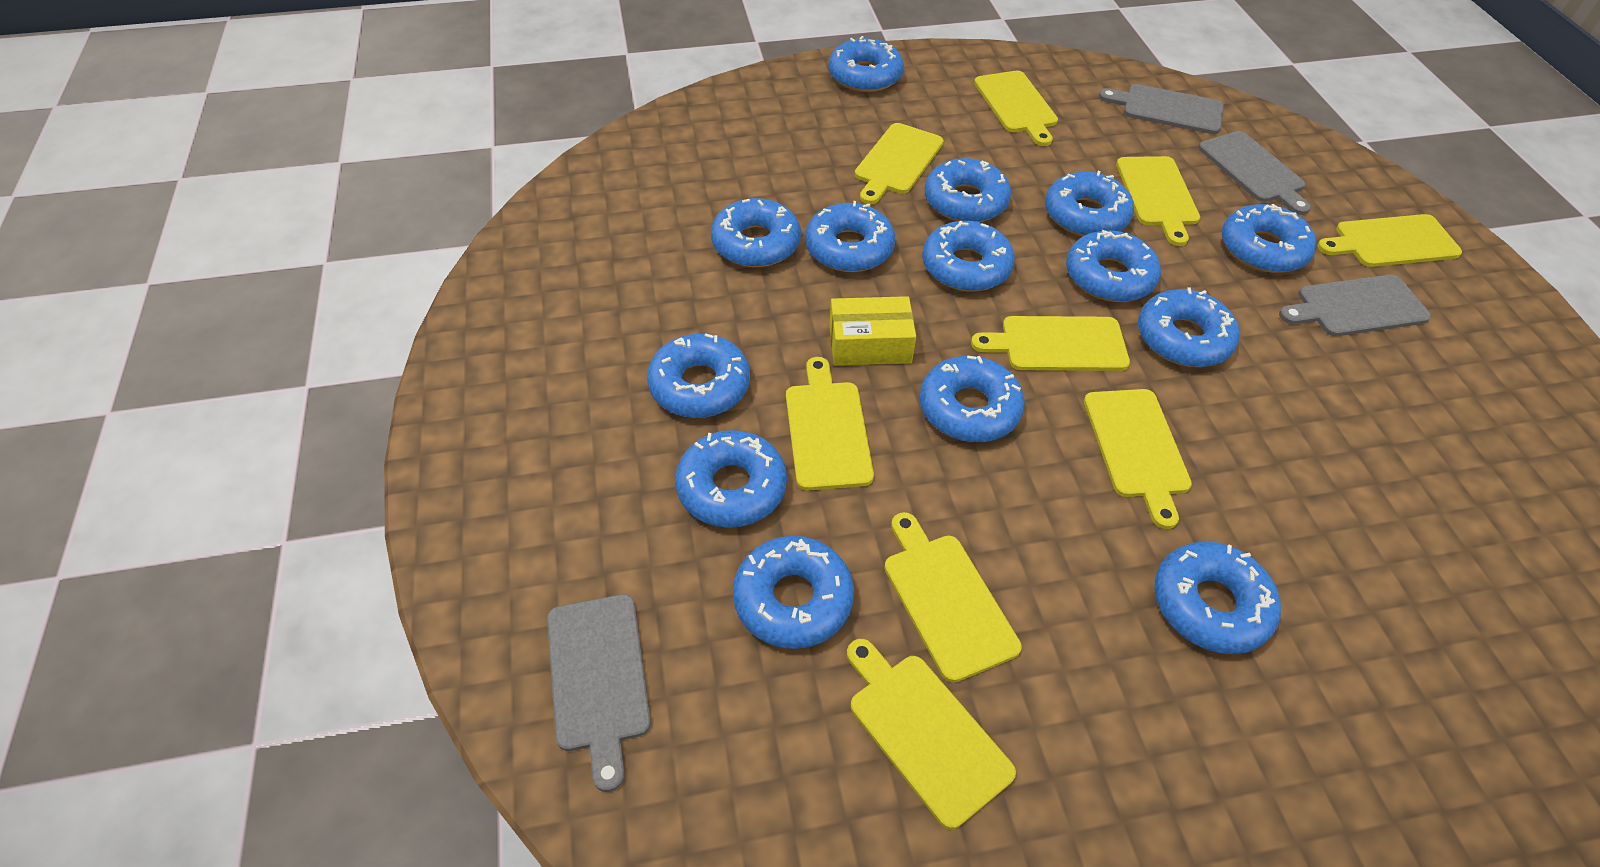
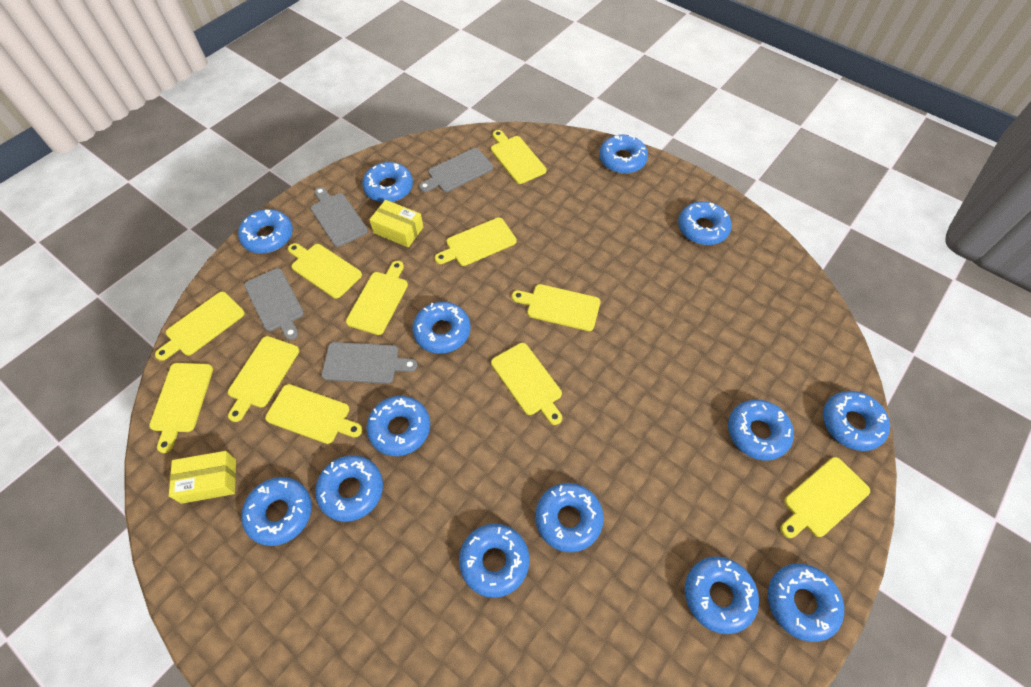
yellow box: 1 -> 2
yellow cutting board: 9 -> 11

